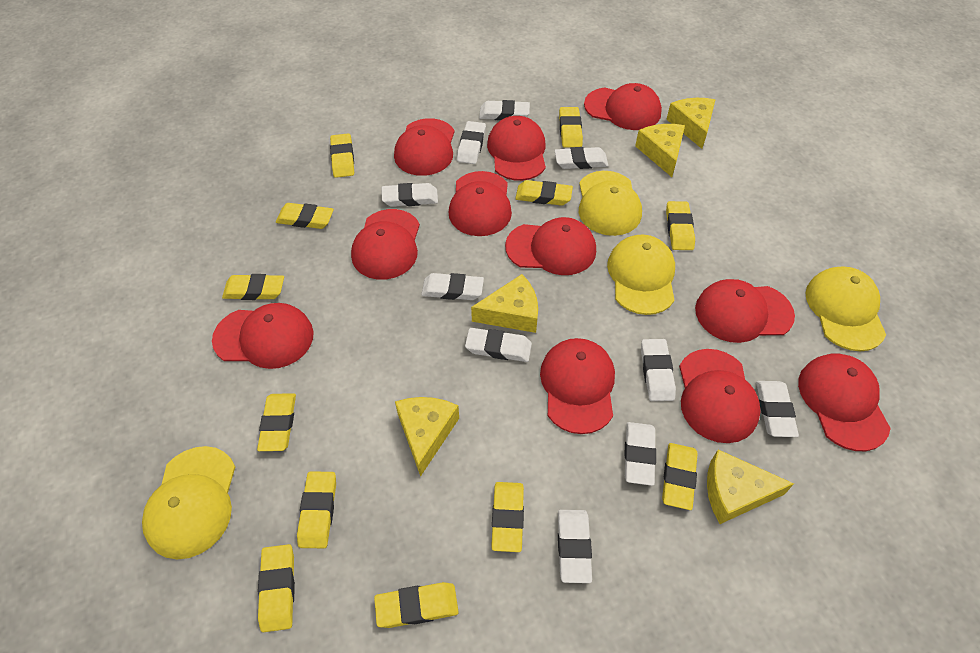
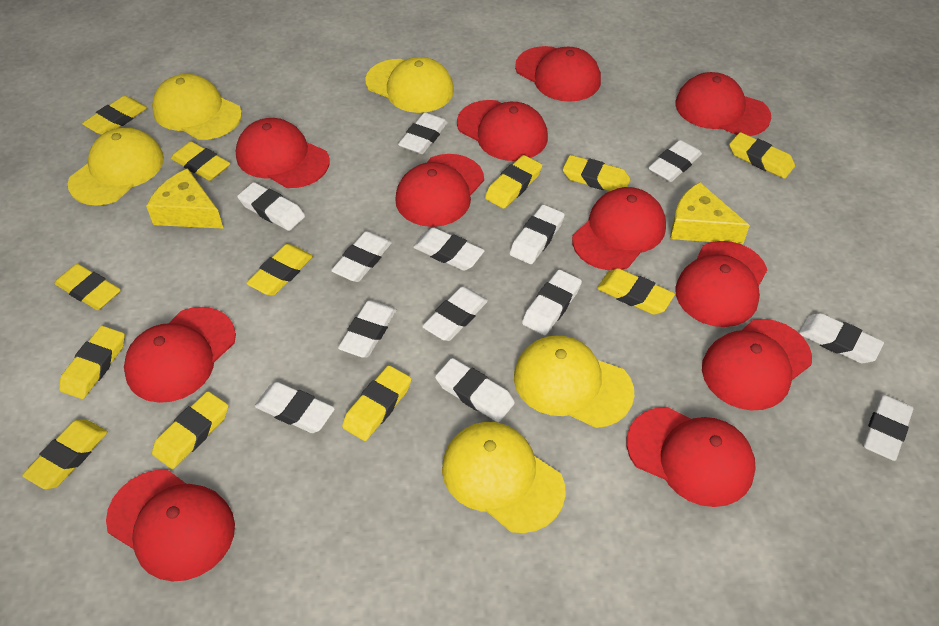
white eraser: 10 -> 13
yellow cap: 4 -> 5
yellow cheese: 5 -> 2

